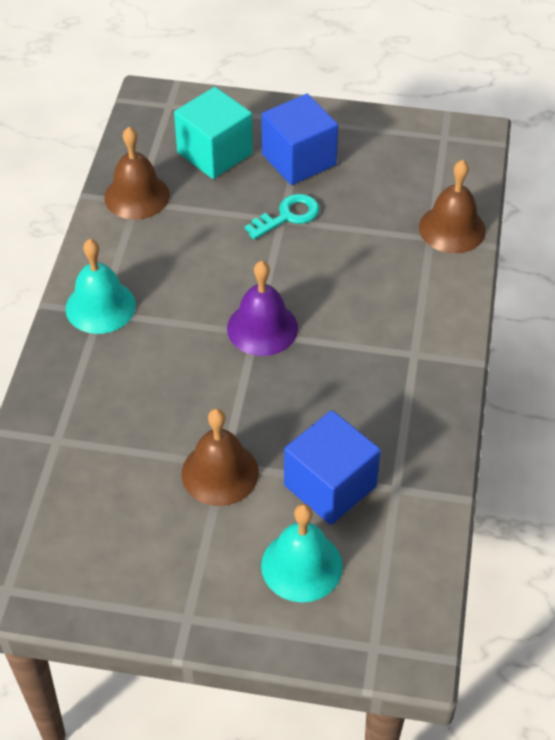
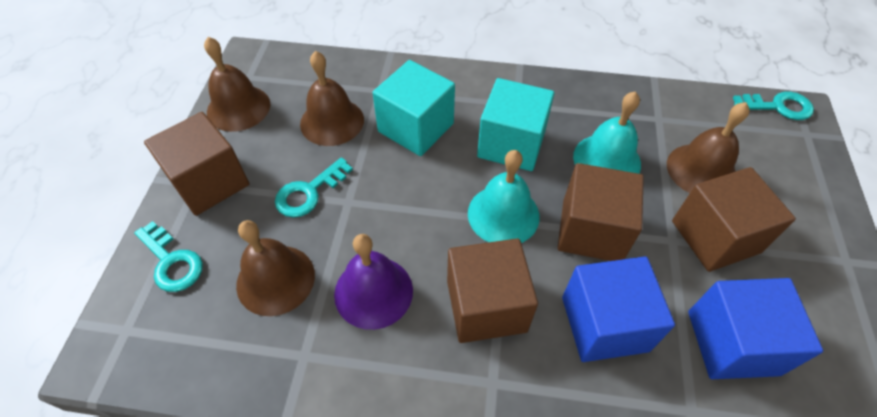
brown bell: 3 -> 4
brown cube: 0 -> 4
turquoise cube: 1 -> 2
turquoise key: 1 -> 3

